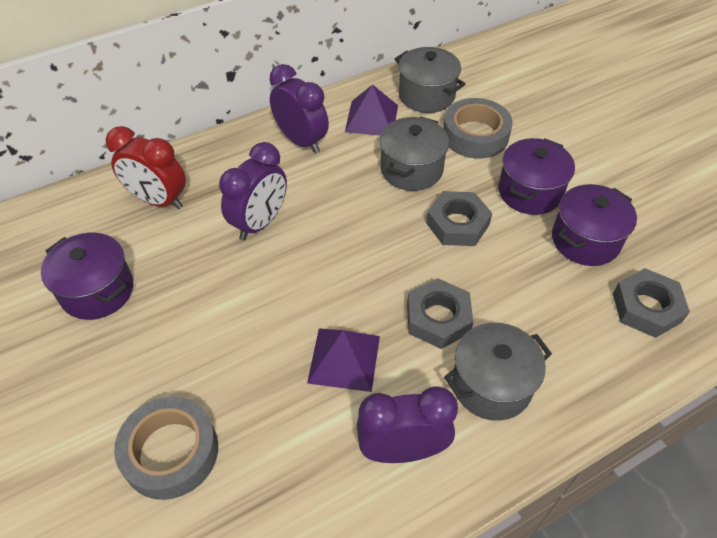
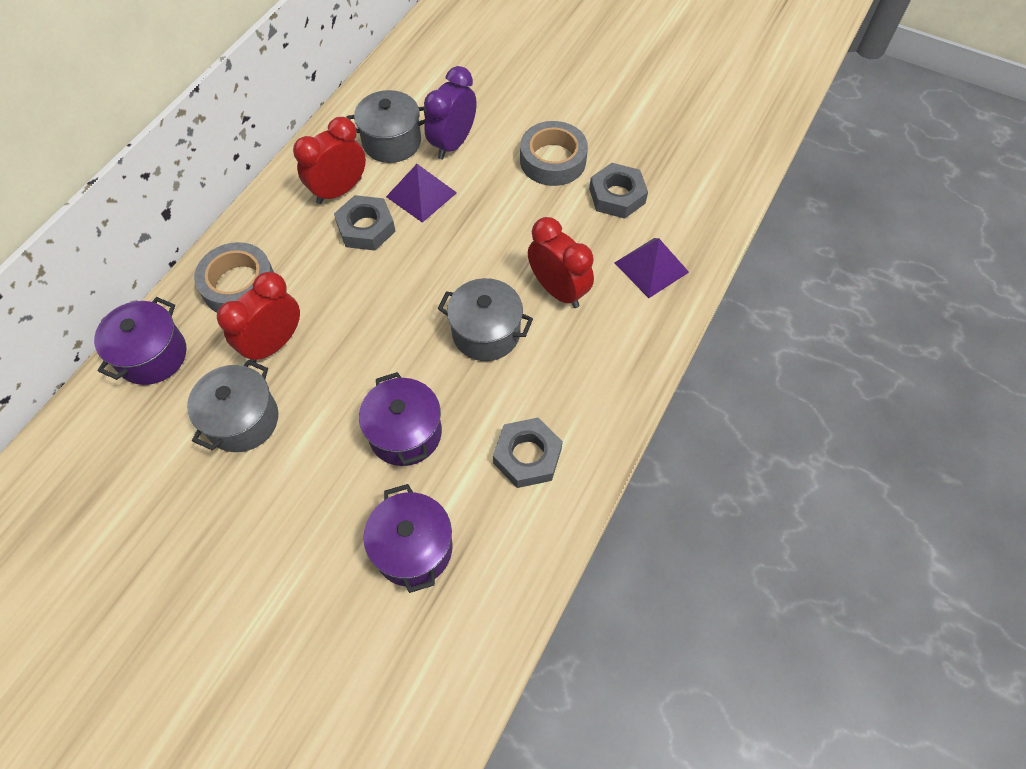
purple clock: 3 -> 1
red clock: 1 -> 3

